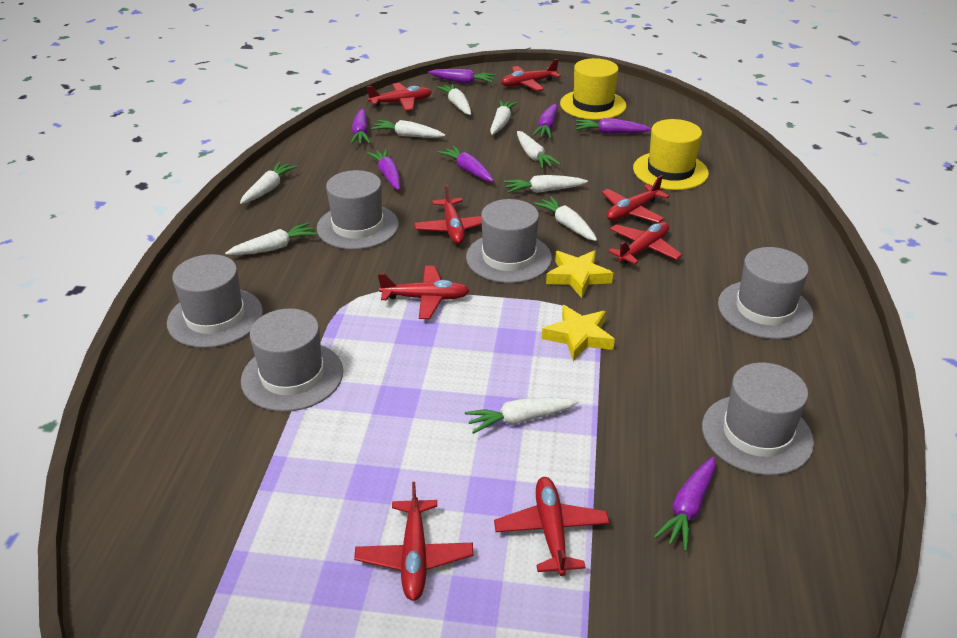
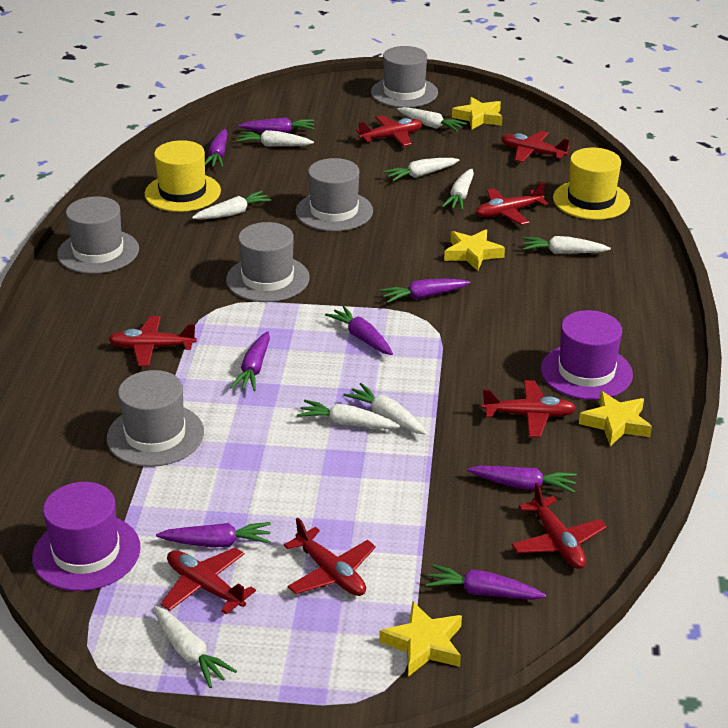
grey hat: 6 -> 5
purple carrot: 7 -> 8
purple hat: 0 -> 2
yellow star: 2 -> 4

